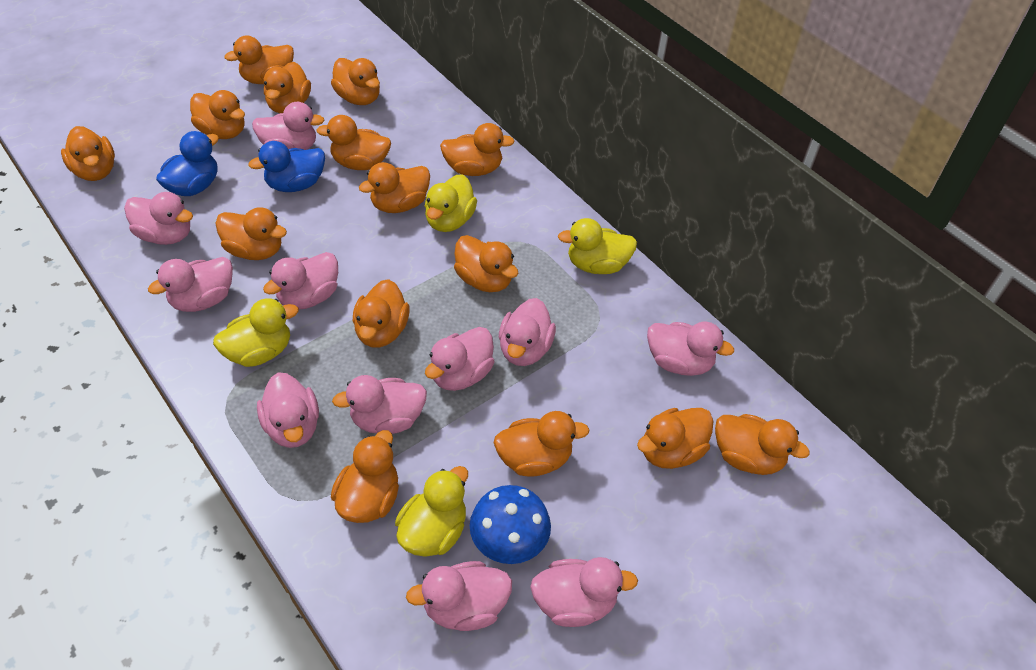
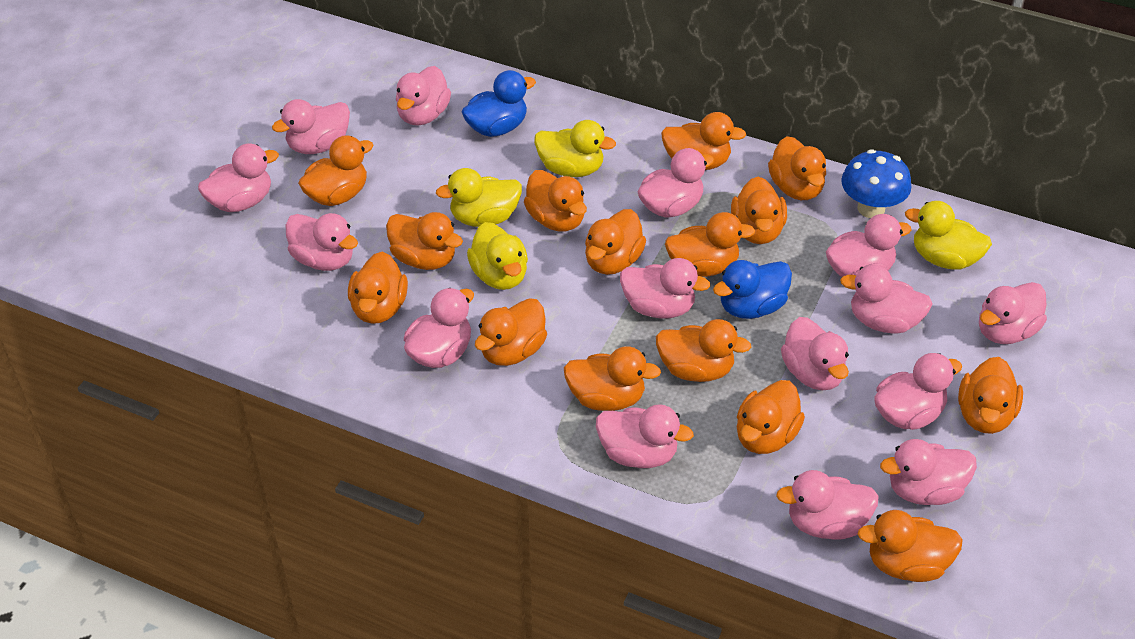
pink duck: 11 -> 15

